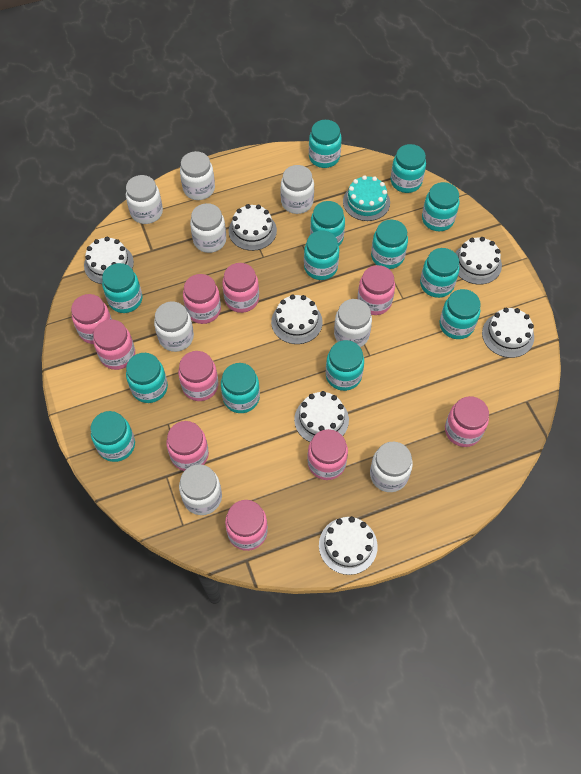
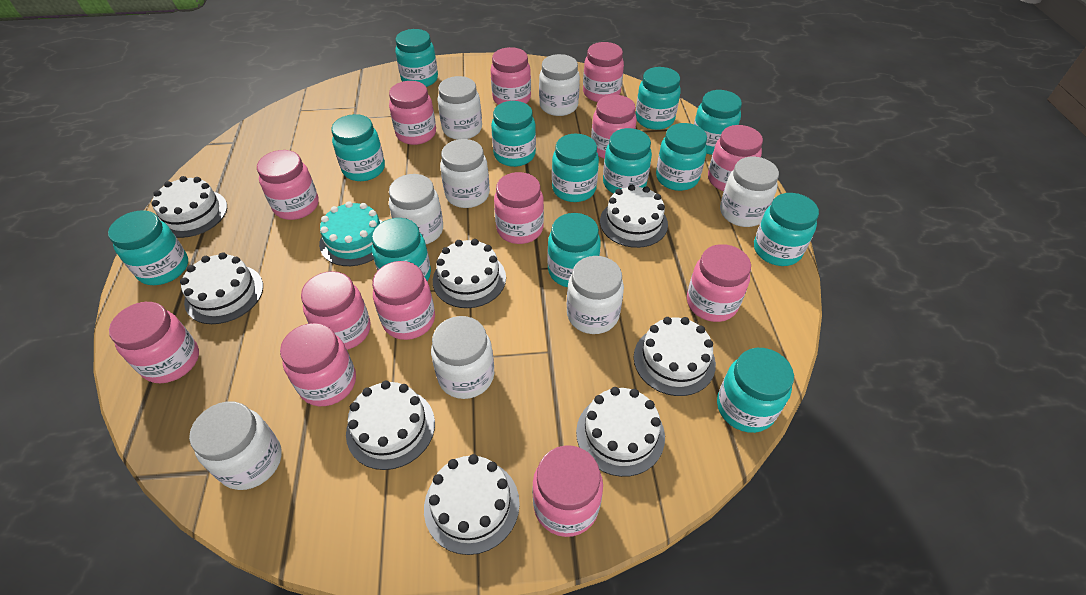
pink jar: 10 -> 13
white cake: 7 -> 8

